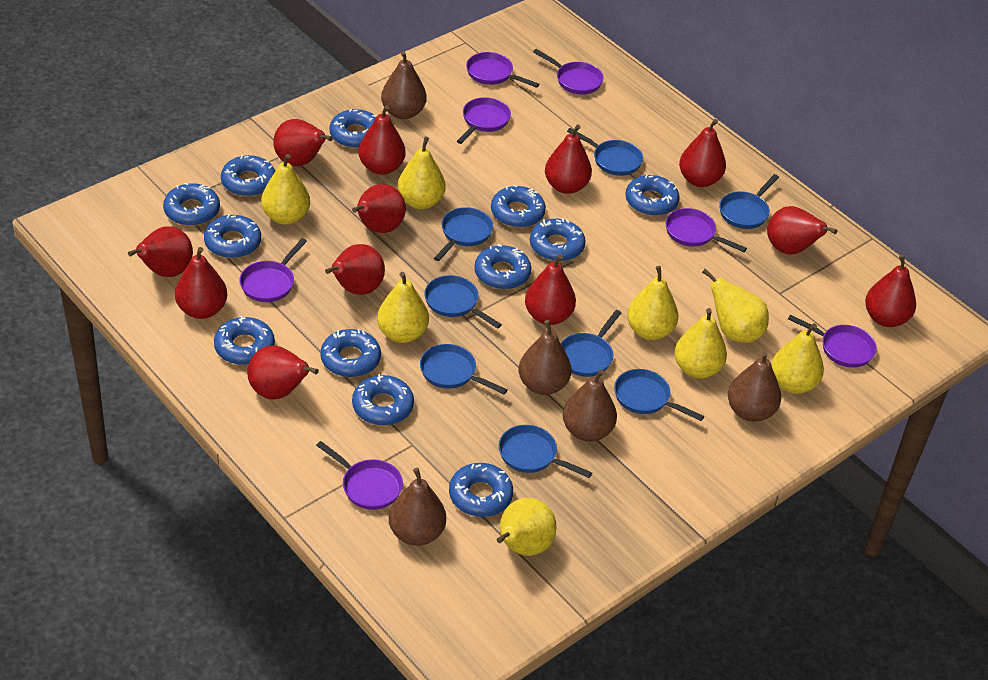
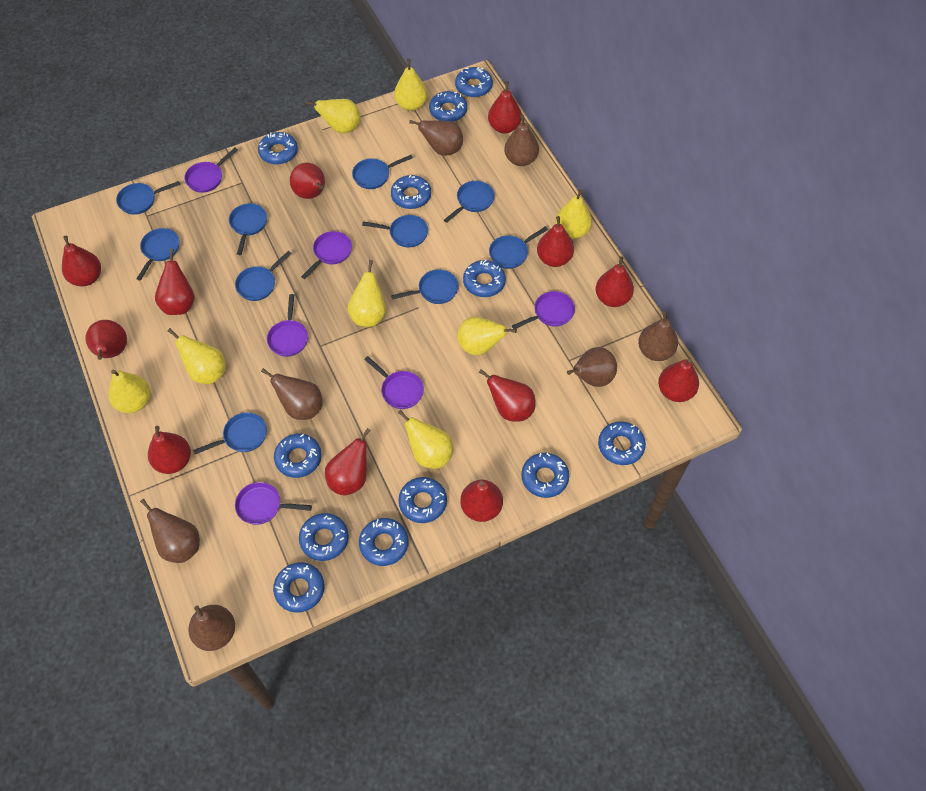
blue pan: 8 -> 10
brown pear: 5 -> 7
purple pan: 7 -> 6

